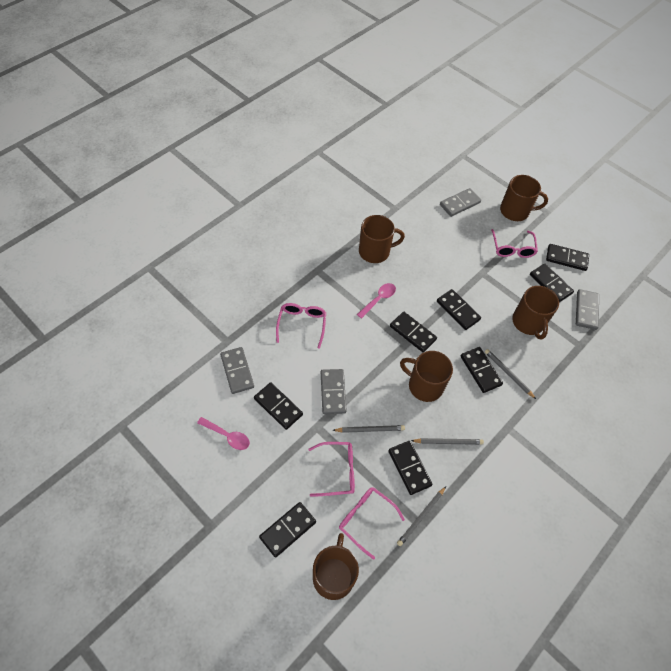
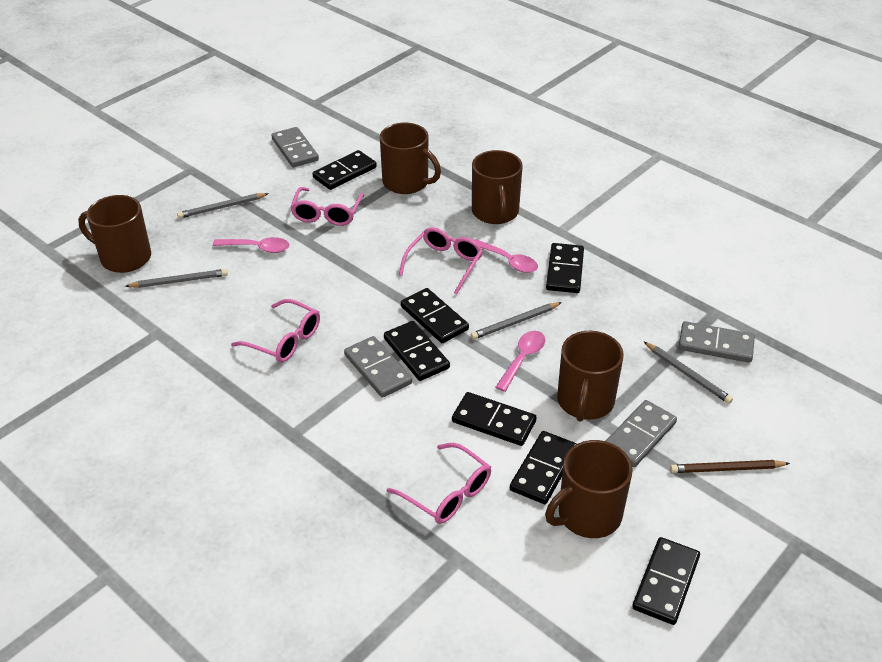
black domino: 8 -> 7
brown pencil: 0 -> 1
pink spoon: 2 -> 3

